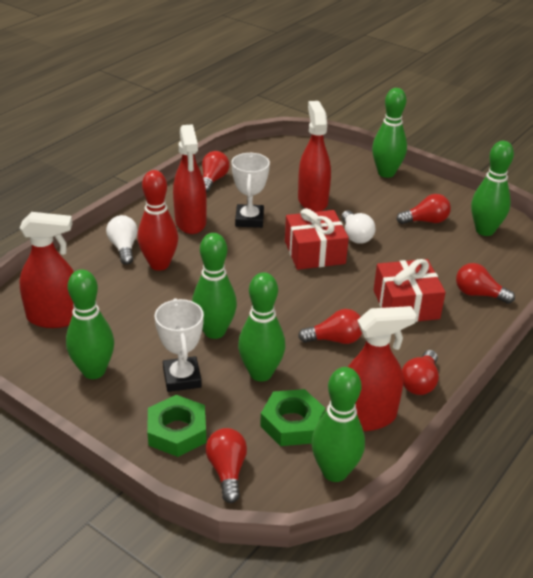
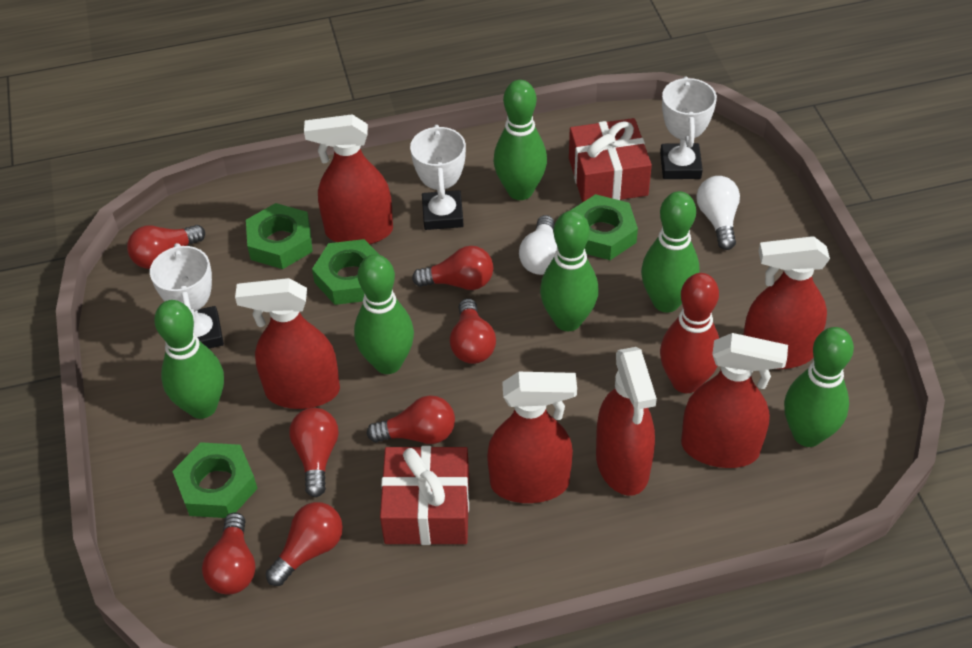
green nut: 2 -> 4
red light bulb: 6 -> 7
red spray bottle: 4 -> 6
white trophy: 2 -> 3

